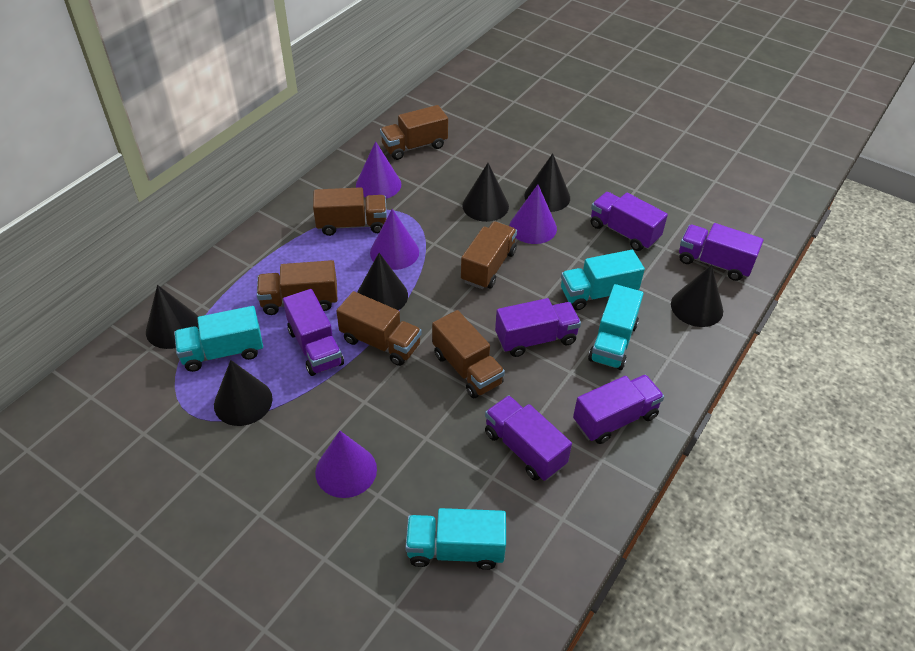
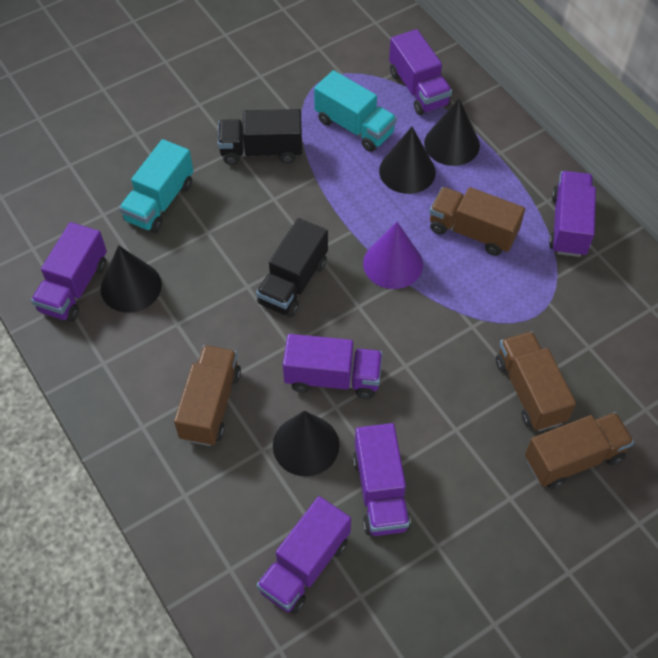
black cone: 6 -> 4
black truck: 0 -> 2
brown truck: 6 -> 4
purple cone: 4 -> 1
turquoise truck: 4 -> 2

